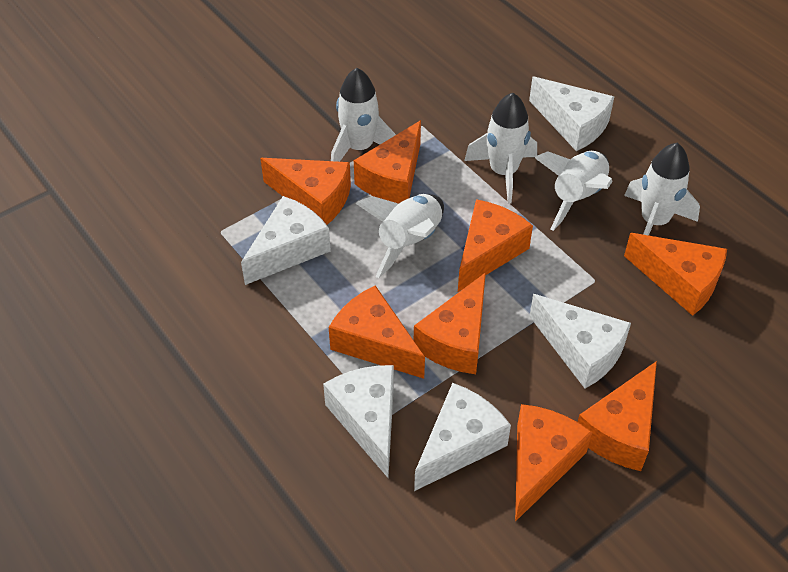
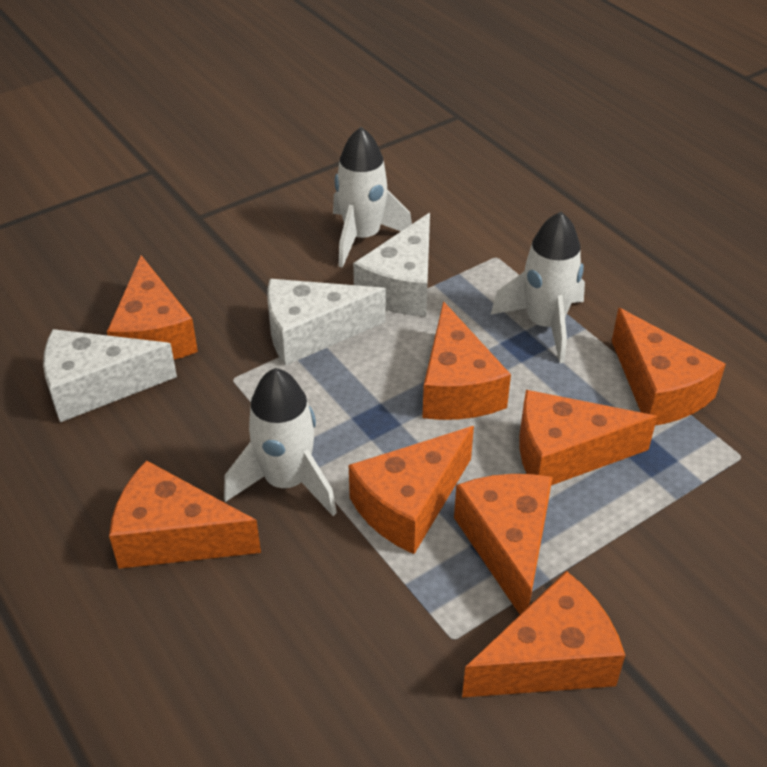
white cheese: 5 -> 3
white rocket: 5 -> 3

